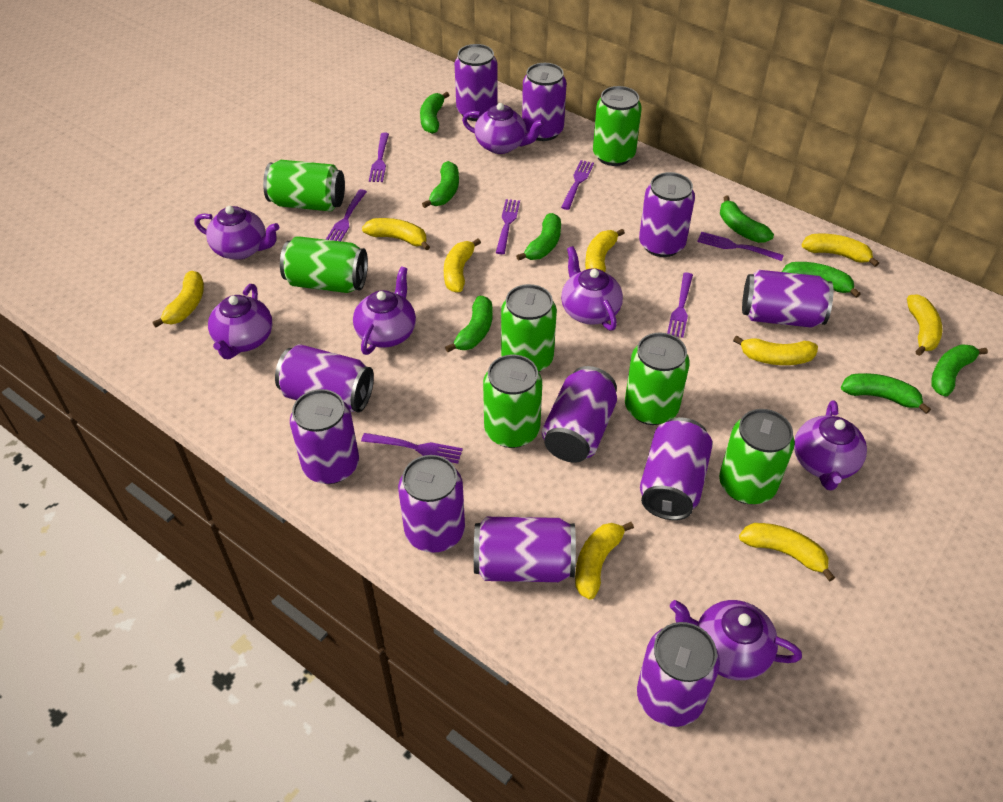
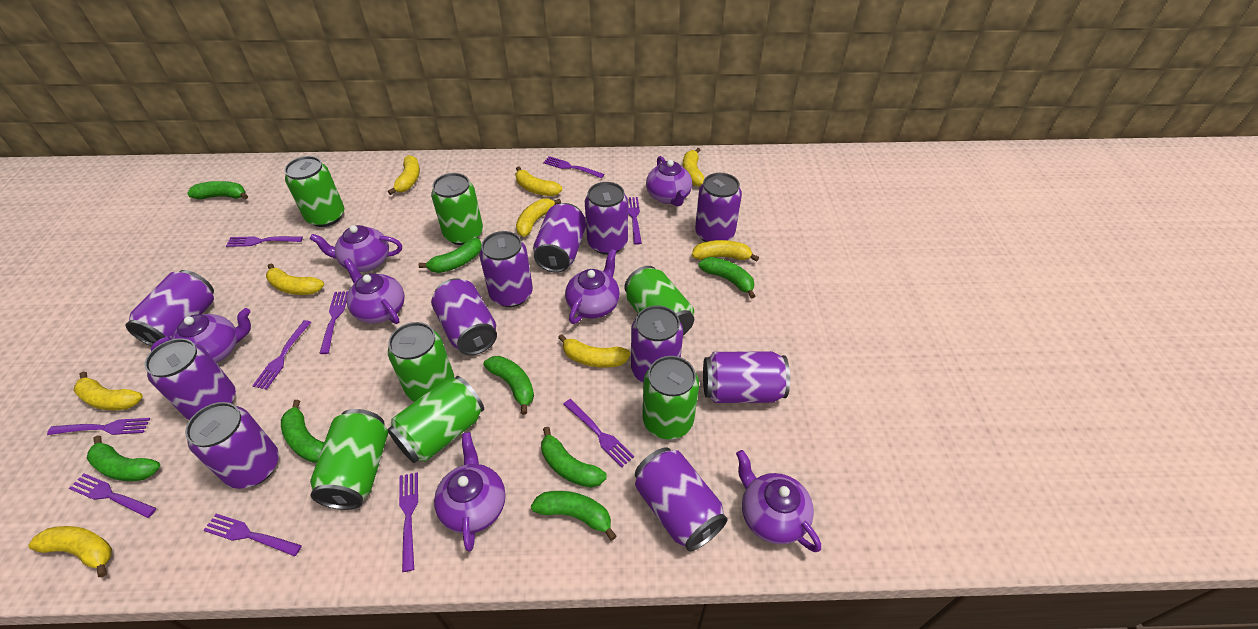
purple fork: 7 -> 10

